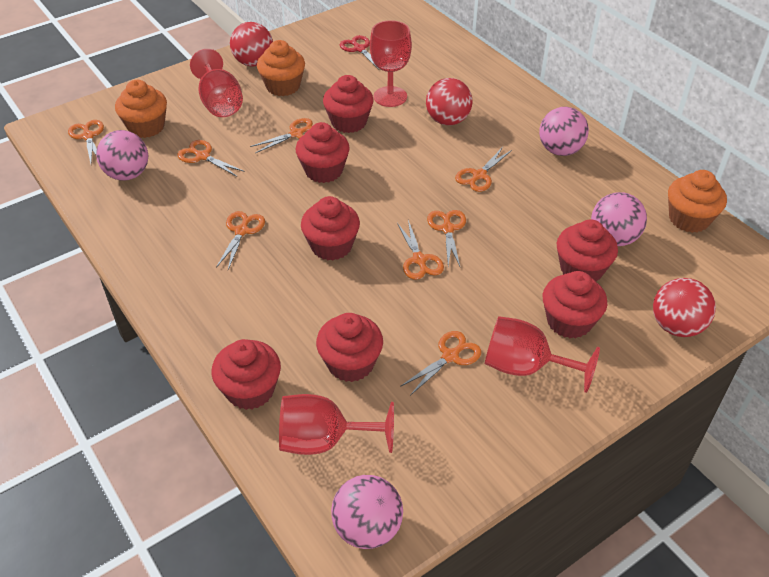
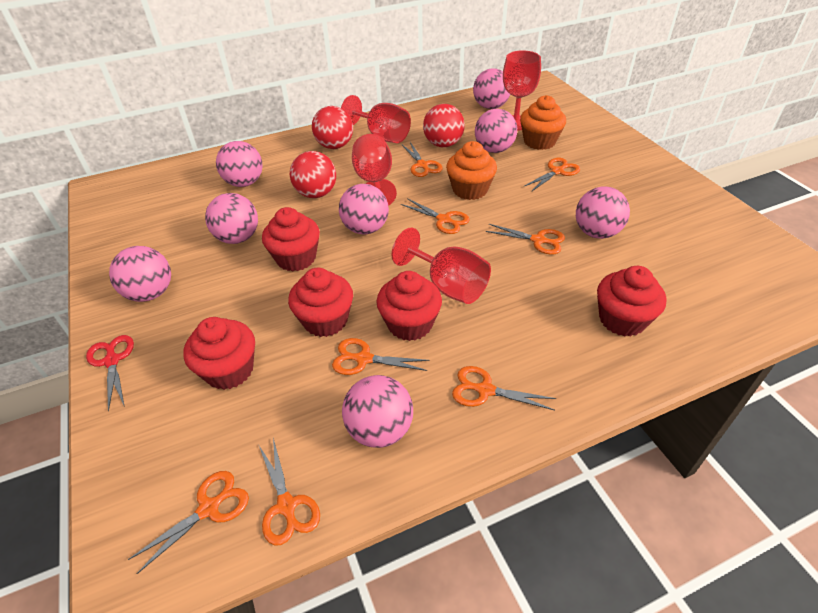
orange cupcake: 3 -> 2
pink ball: 4 -> 8
red cupcake: 7 -> 5

